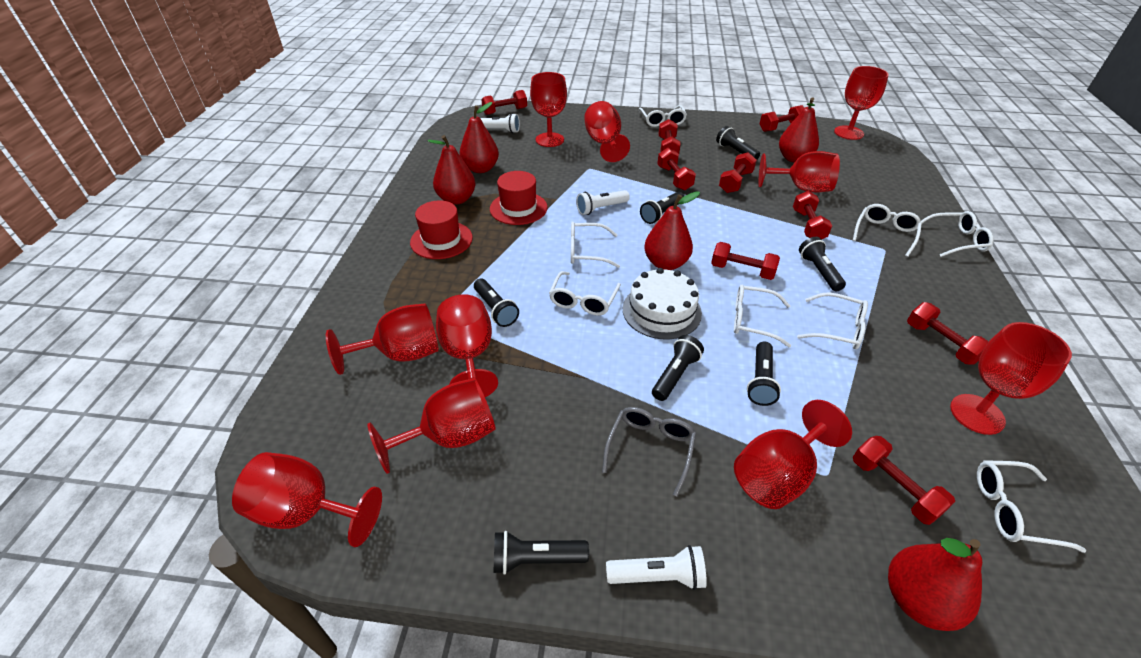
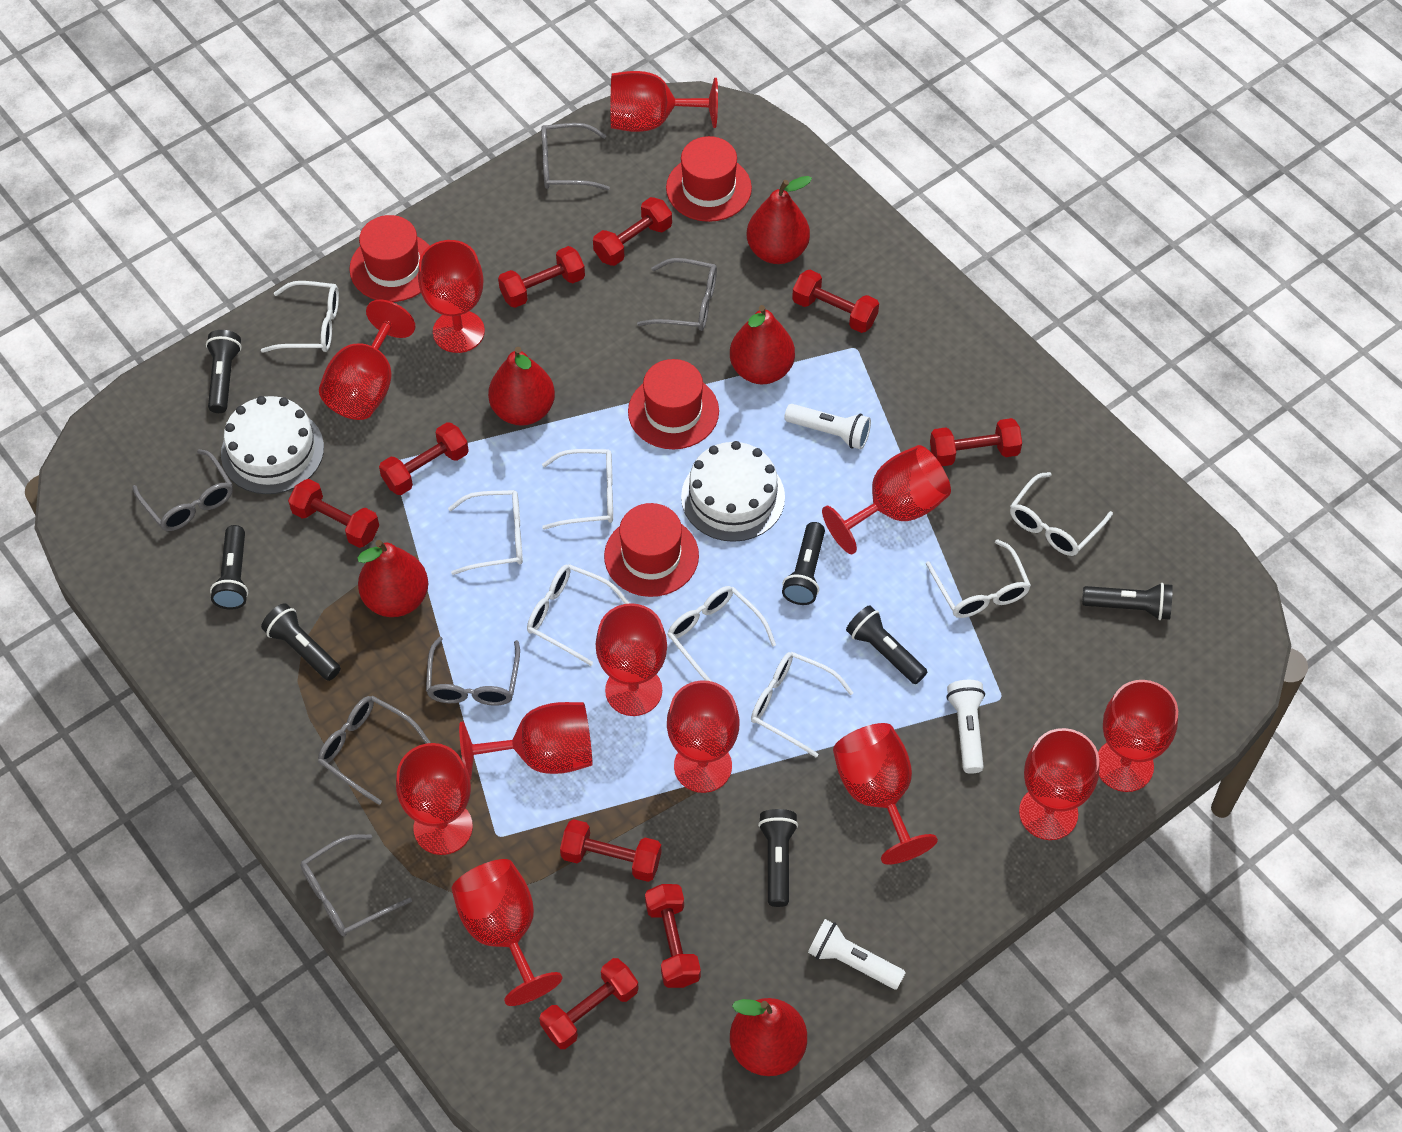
grey glasses: 1 -> 6
red goblet: 10 -> 12
red hat: 2 -> 4
white cake: 1 -> 2

